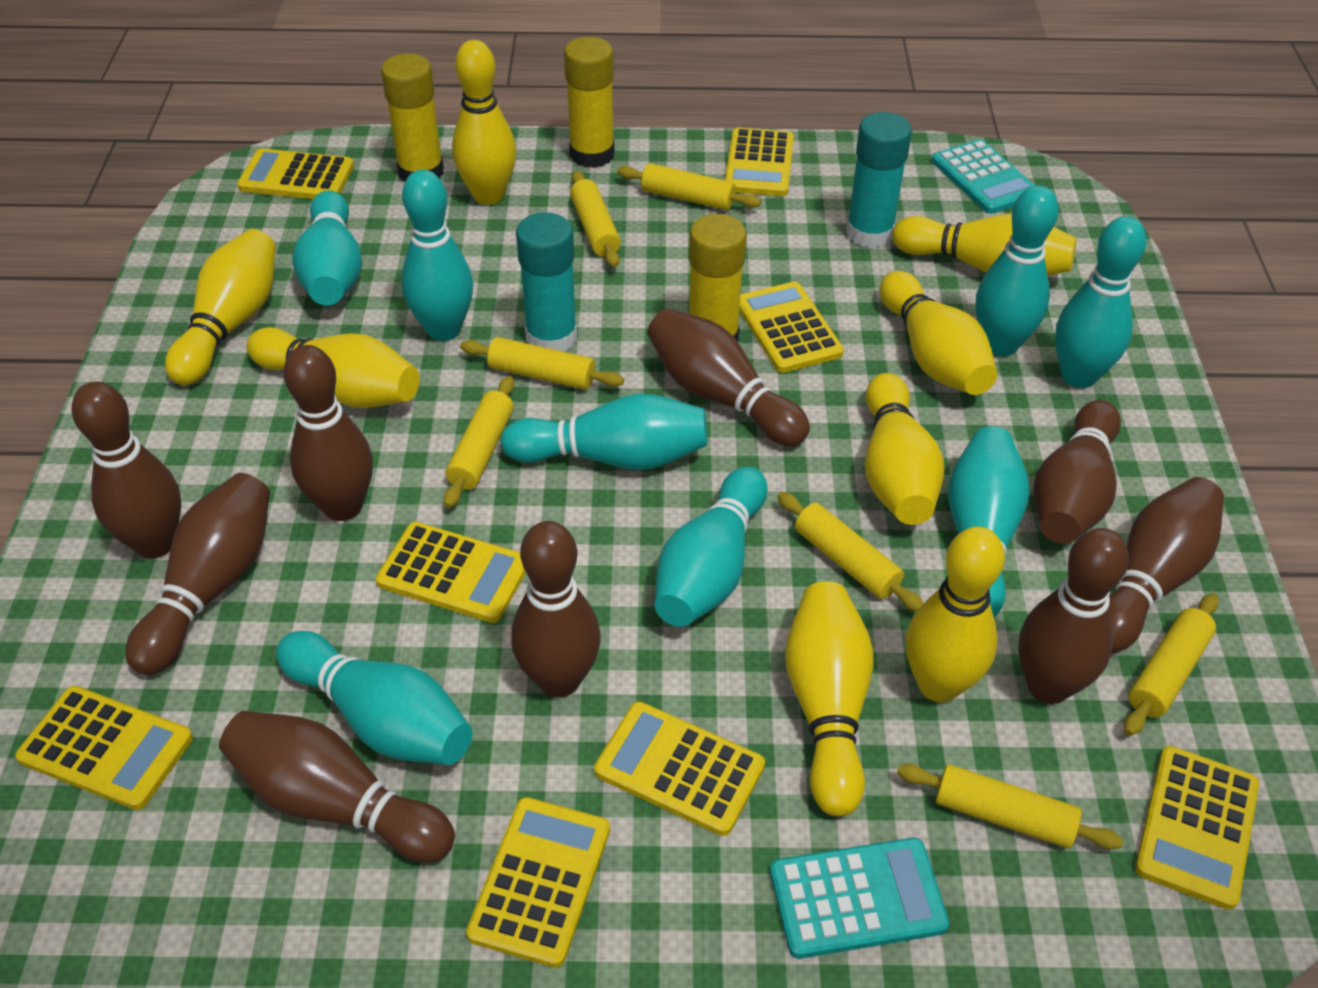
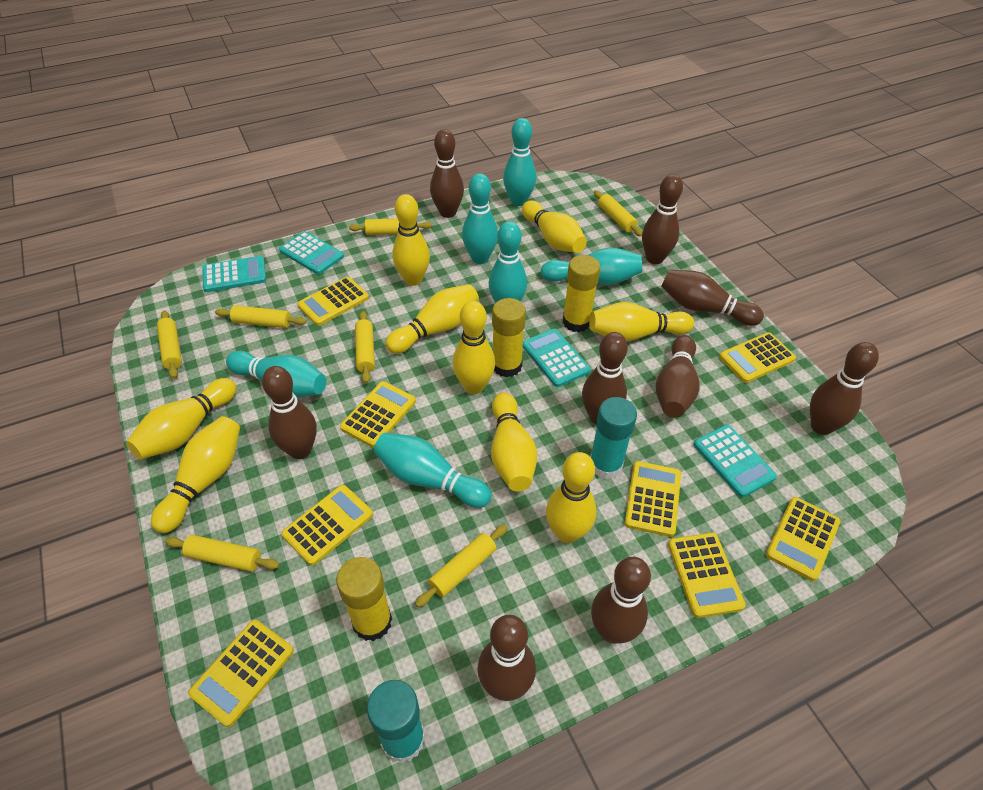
turquoise bowling pin: 8 -> 6
turquoise calculator: 2 -> 4
yellow bowling pin: 8 -> 9

